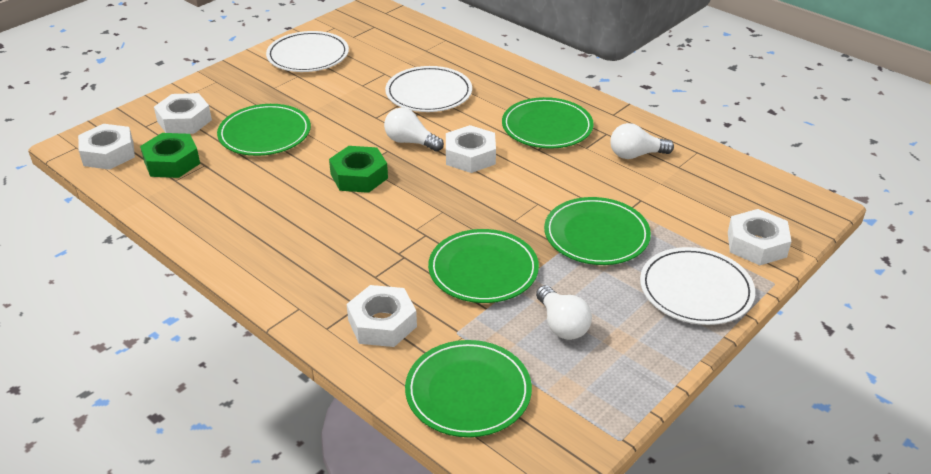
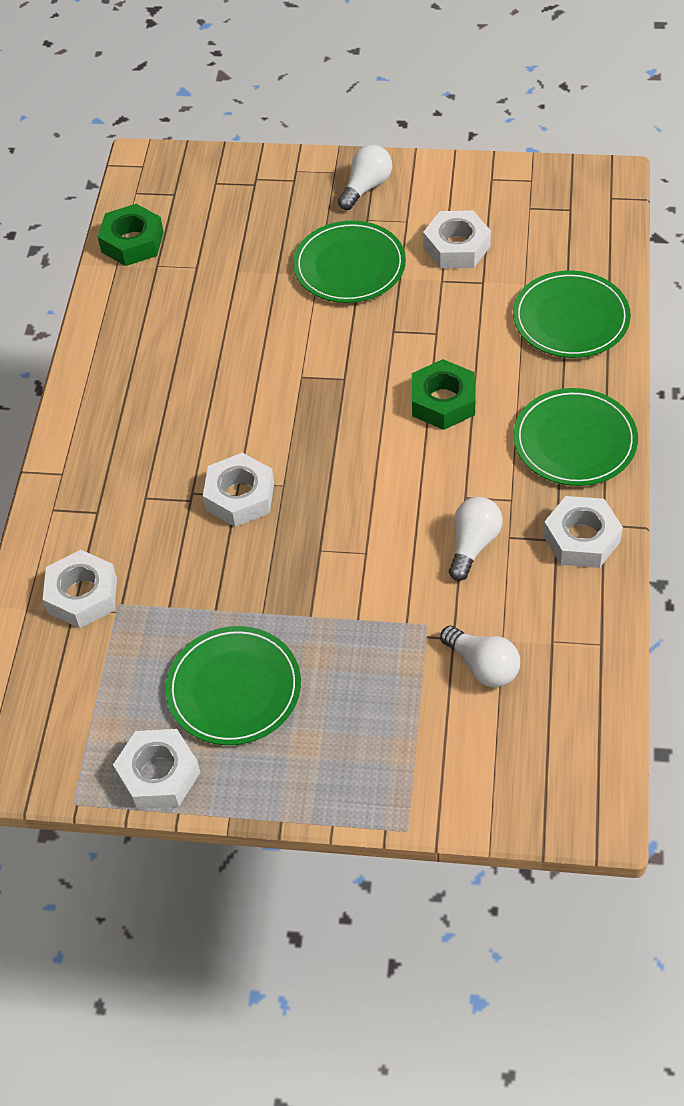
green plate: 5 -> 4
white plate: 3 -> 0

